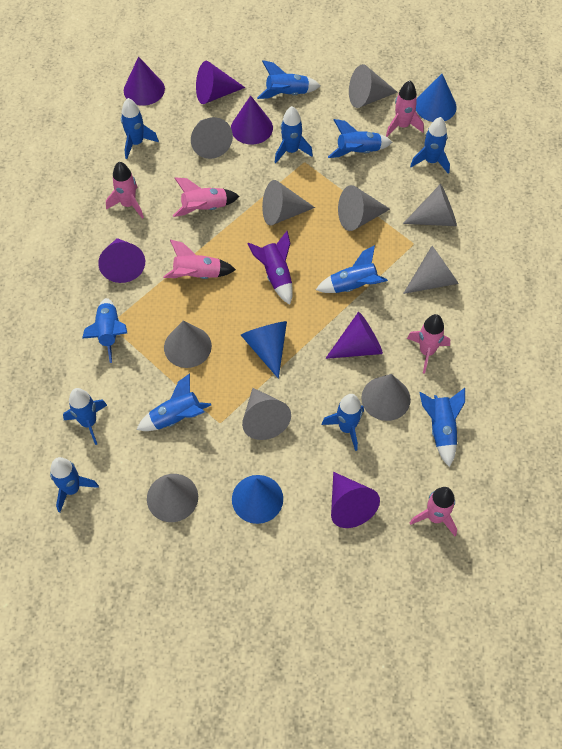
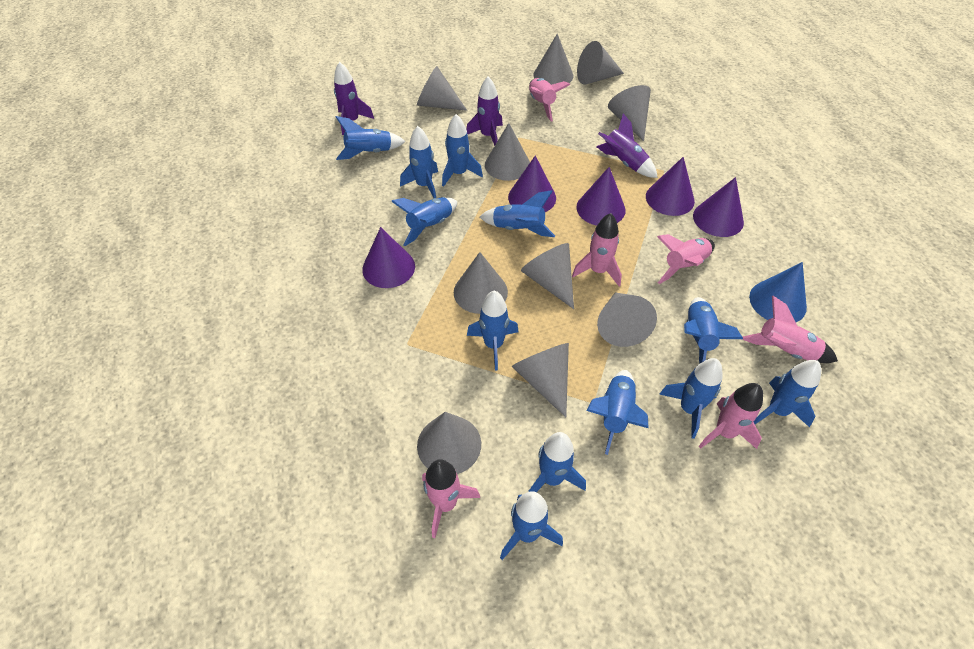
blue cone: 3 -> 1
purple cone: 6 -> 5
purple rocket: 1 -> 3

